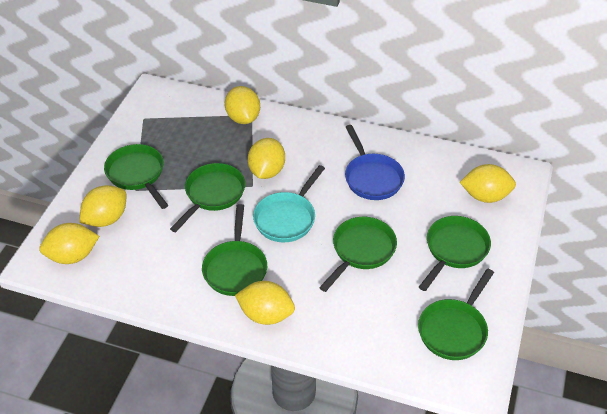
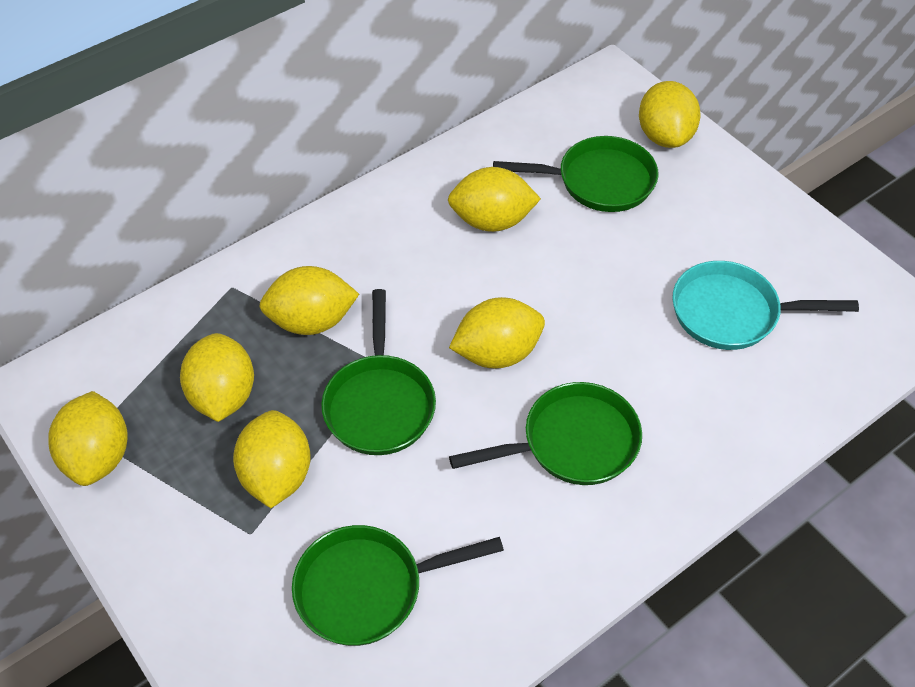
blue pan: 1 -> 0
green pan: 6 -> 4
yellow lemon: 6 -> 7

